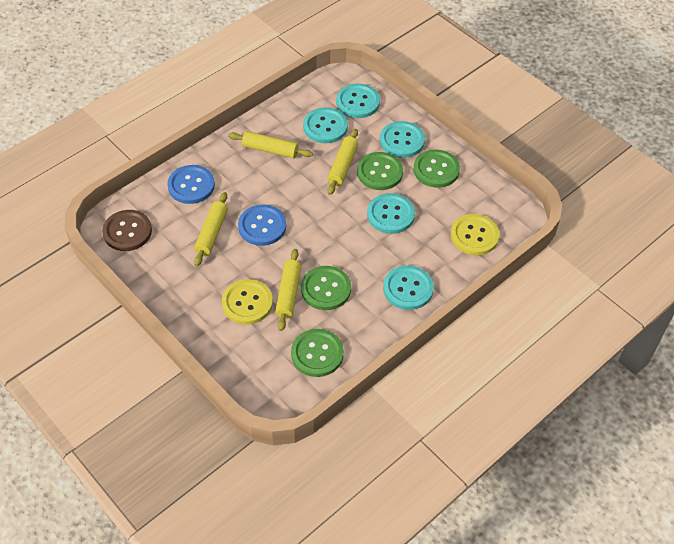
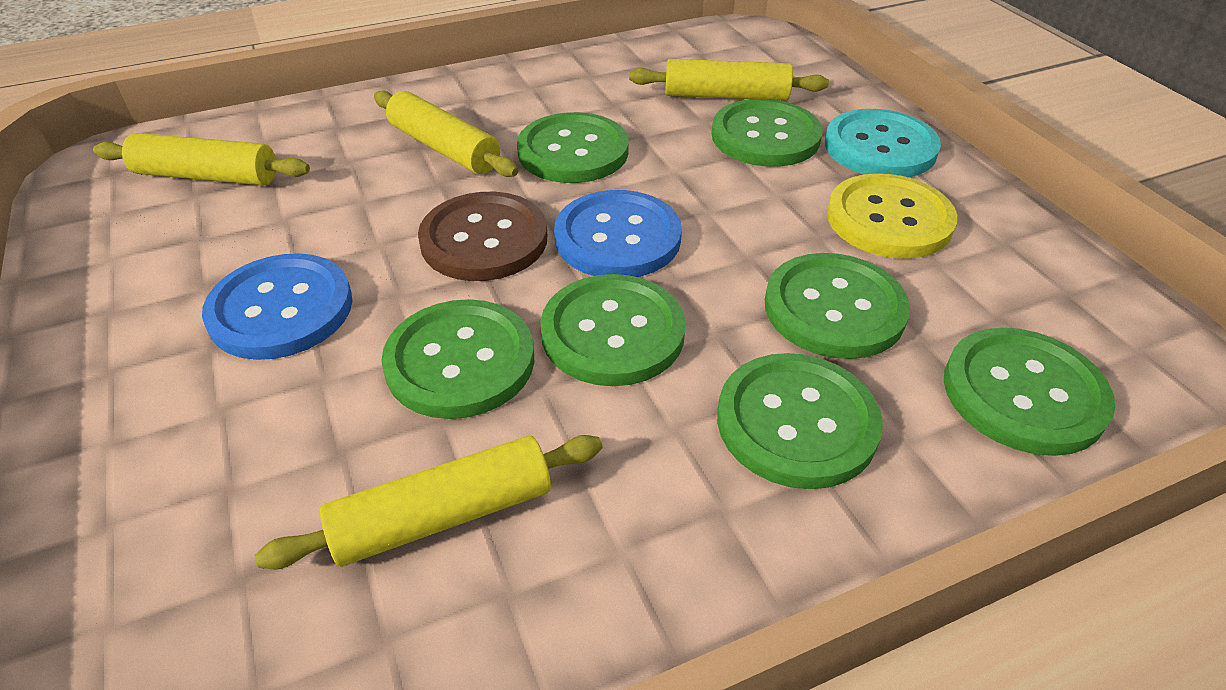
green button: 4 -> 7
turquoise button: 5 -> 1
yellow button: 2 -> 1

